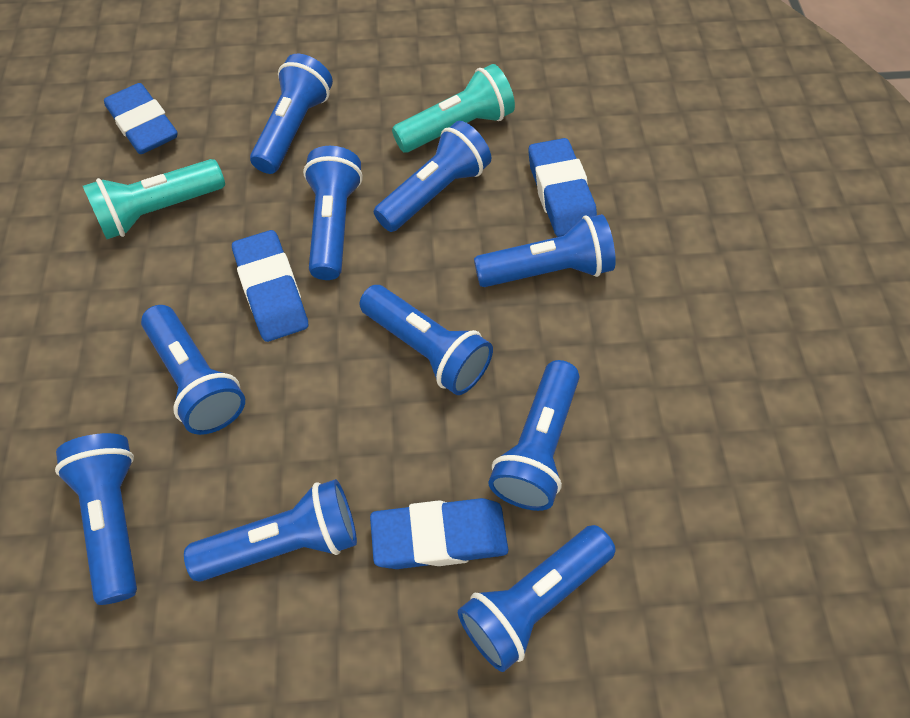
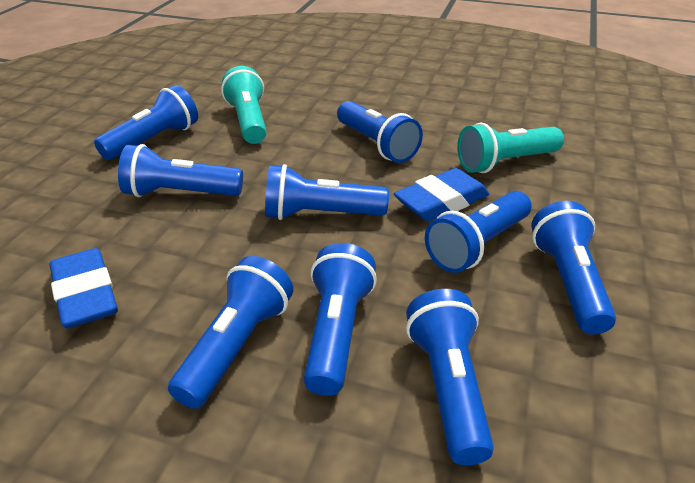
blue eraser: 4 -> 2
blue flashlight: 10 -> 9

